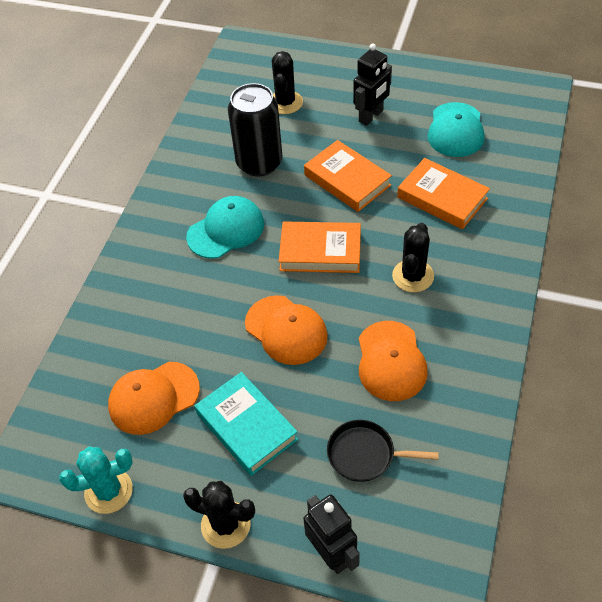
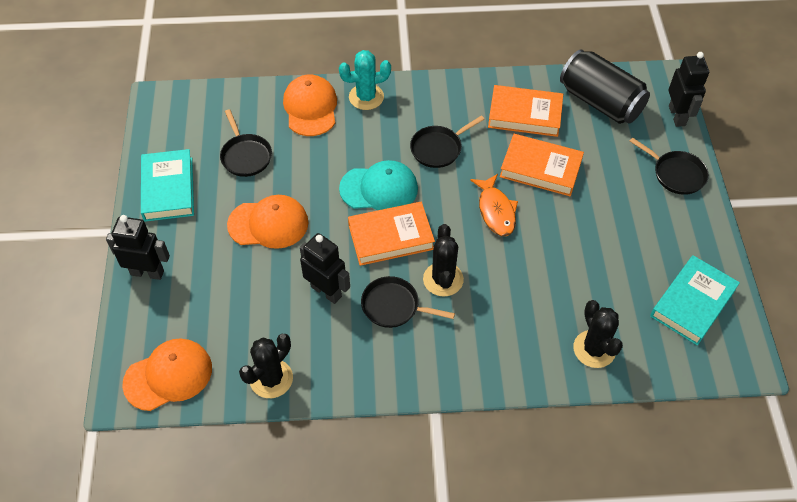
black pan: 1 -> 4
black robot: 2 -> 3
orange fish: 0 -> 1
turquoise book: 1 -> 2
turquoise cap: 2 -> 1

